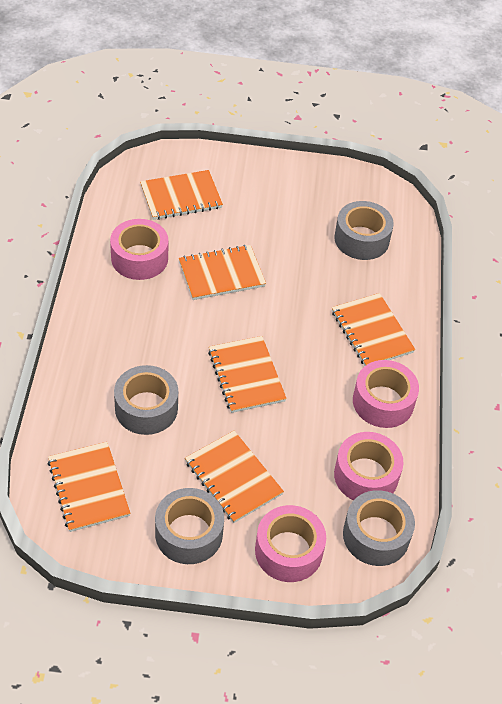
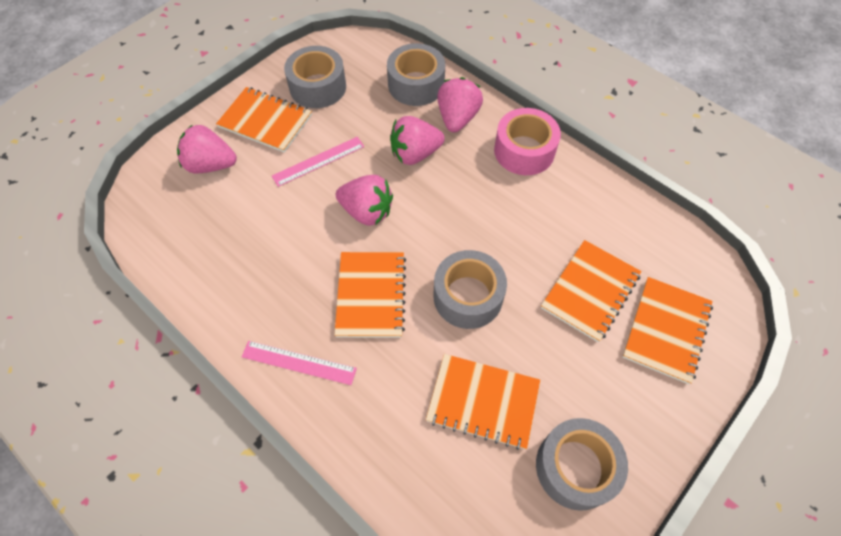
orange notebook: 6 -> 5
pink ruler: 0 -> 2
pink strawberry: 0 -> 4
pink tape: 4 -> 1

